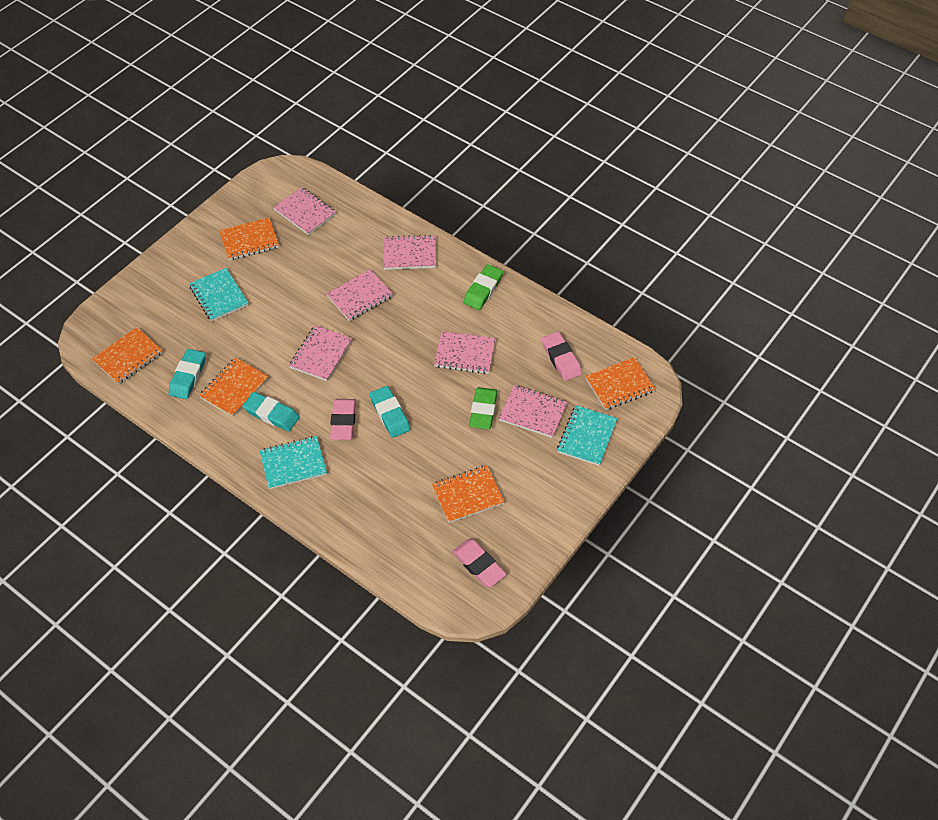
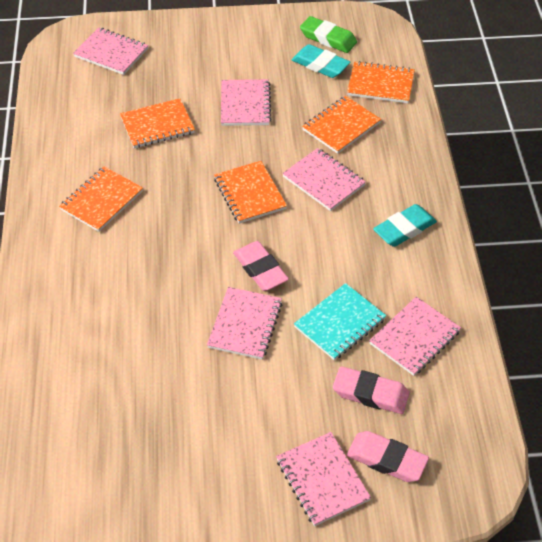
green eraser: 2 -> 1
turquoise eraser: 3 -> 2
turquoise notebook: 3 -> 1

